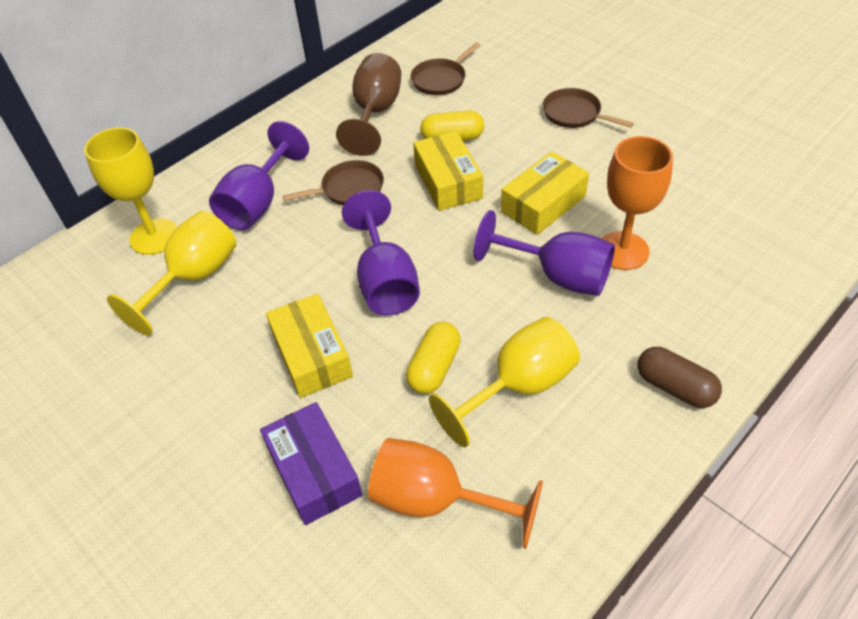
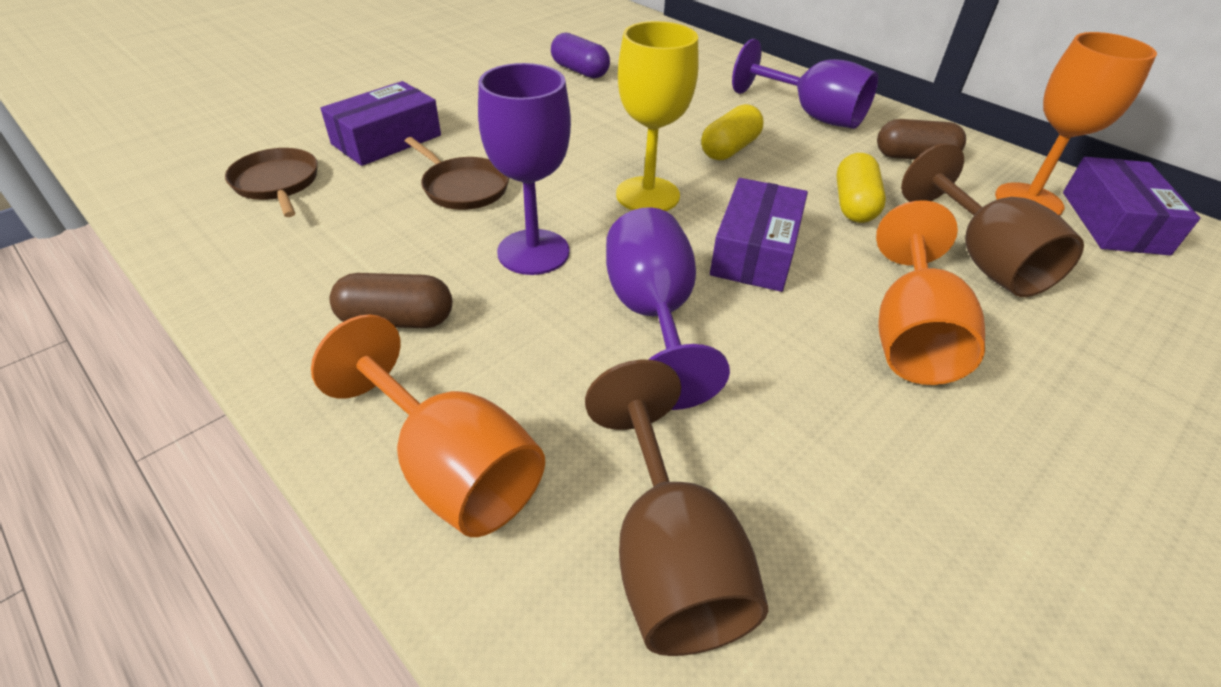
brown capsule: 1 -> 2
brown goblet: 1 -> 2
brown pan: 3 -> 2
orange goblet: 2 -> 3
purple box: 1 -> 3
purple capsule: 0 -> 1
yellow box: 3 -> 0
yellow goblet: 3 -> 1

